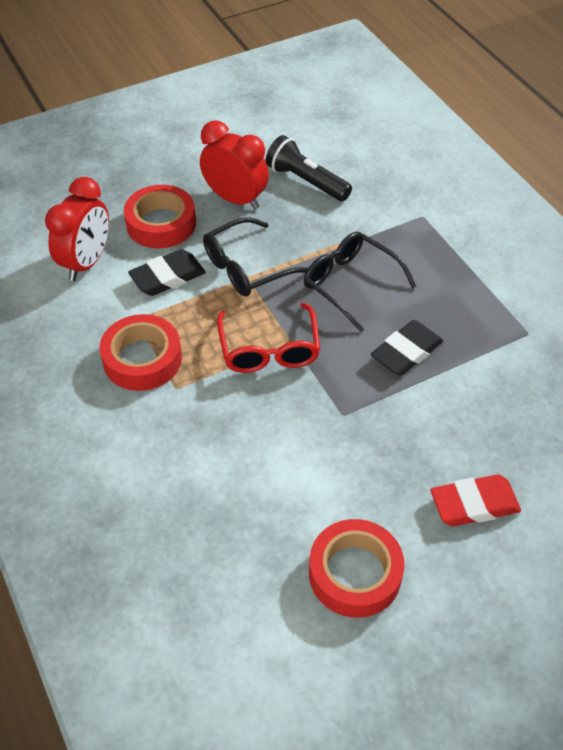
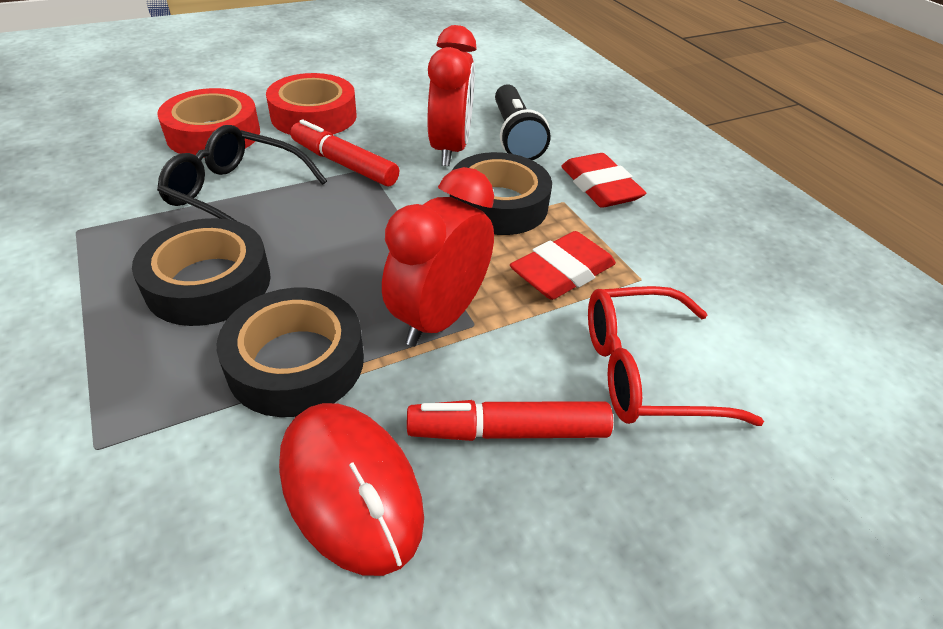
black eraser: 2 -> 0
black glasses: 2 -> 1
black tape: 0 -> 3
red eraser: 1 -> 2
red marker: 0 -> 2
red mouse: 0 -> 1
red tape: 3 -> 2

